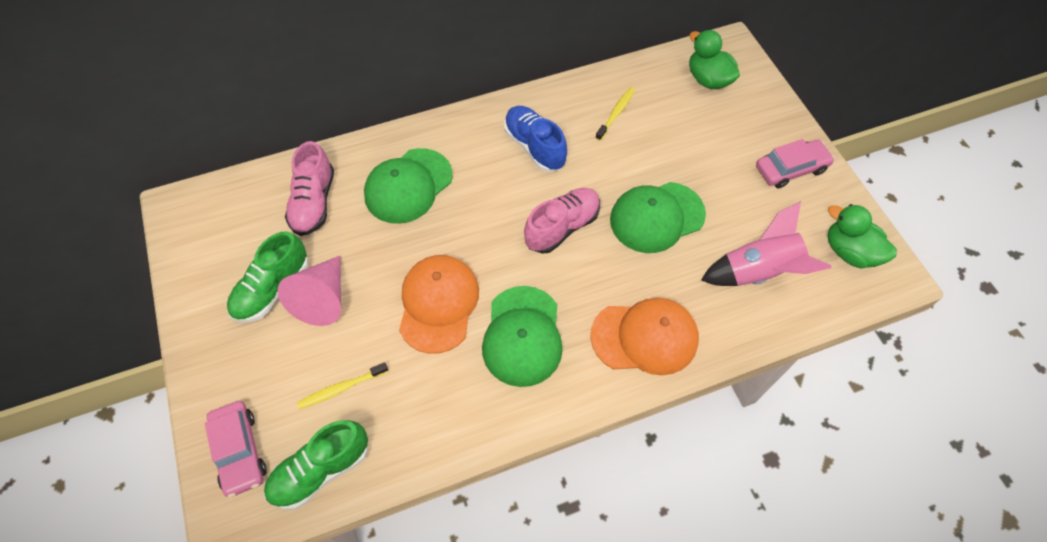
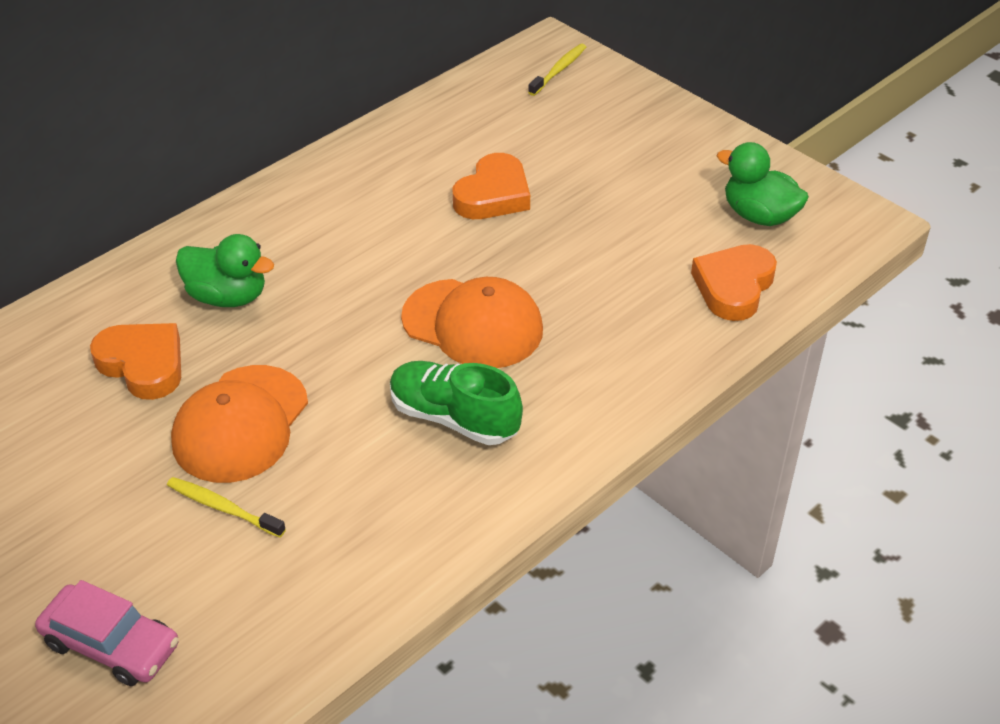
blue shoe: 1 -> 0
green cap: 3 -> 0
green shoe: 2 -> 1
orange heart: 0 -> 3
pink car: 2 -> 1
pink cone: 1 -> 0
pink rocket: 1 -> 0
pink shoe: 2 -> 0

